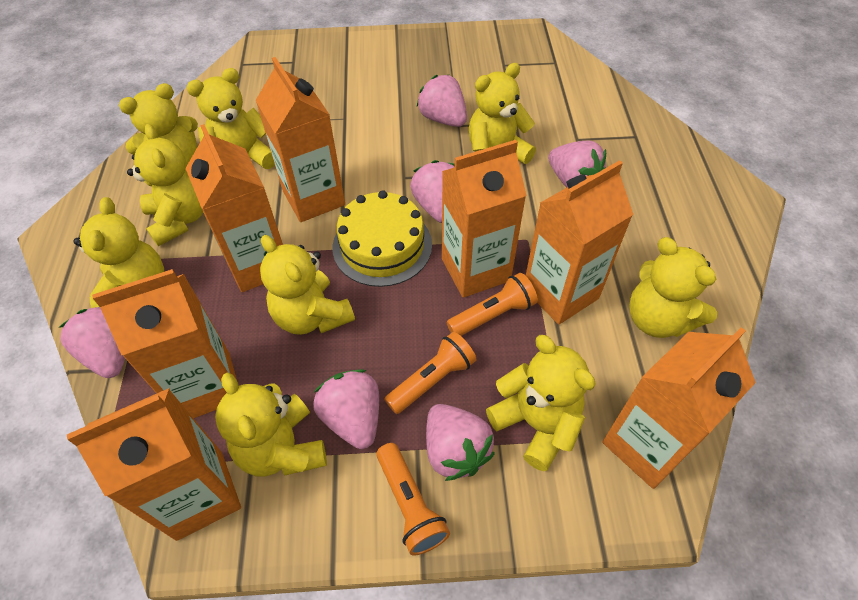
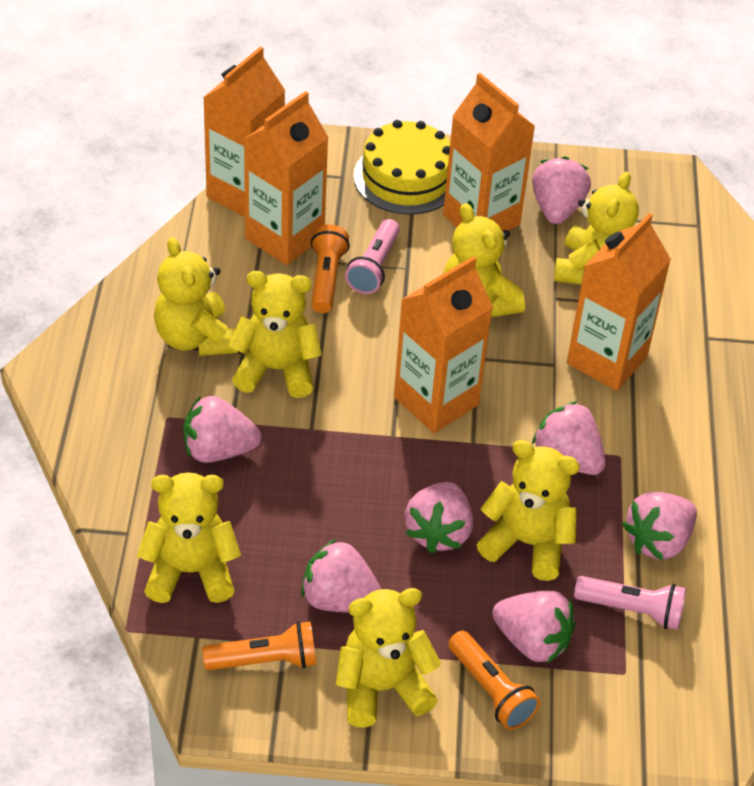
orange carton: 7 -> 5
pink flashlight: 0 -> 2
pink strawberry: 6 -> 7
yellow teddy bear: 9 -> 7

